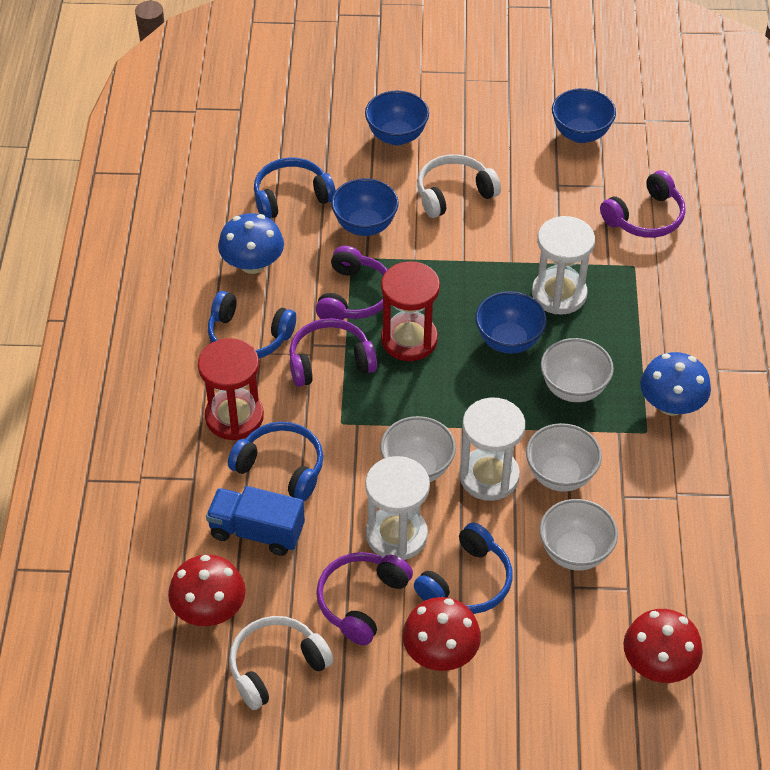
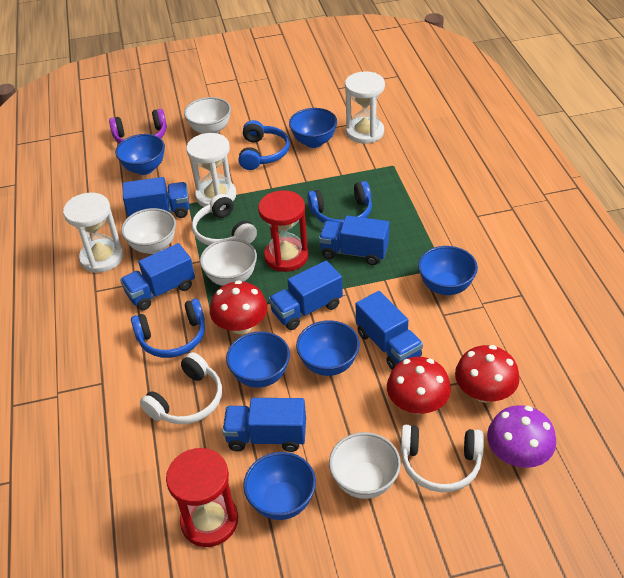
blue bowl: 4 -> 6
blue headphones: 4 -> 3
blue mushroom: 2 -> 0
blue truck: 1 -> 6
purple headphones: 4 -> 1
purple mushroom: 0 -> 1
white headphones: 2 -> 3

